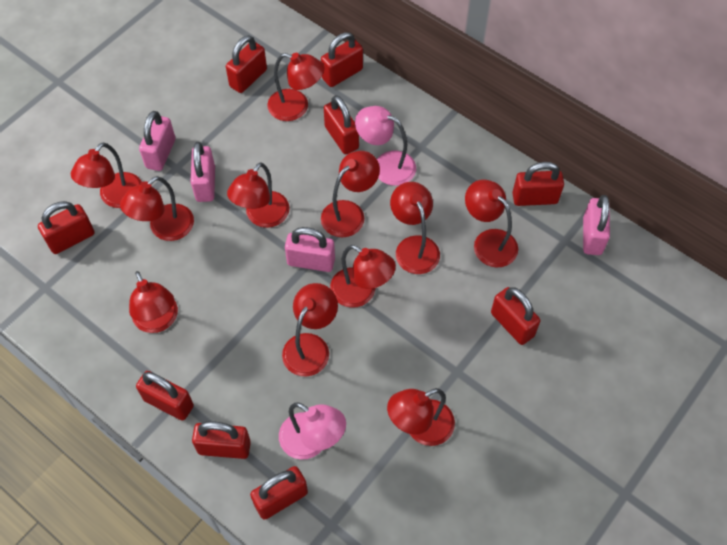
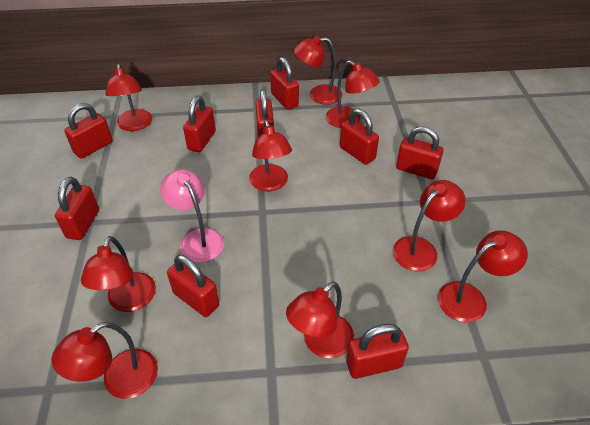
pink lamp: 2 -> 1
pink padlock: 4 -> 0
red lamp: 11 -> 9

